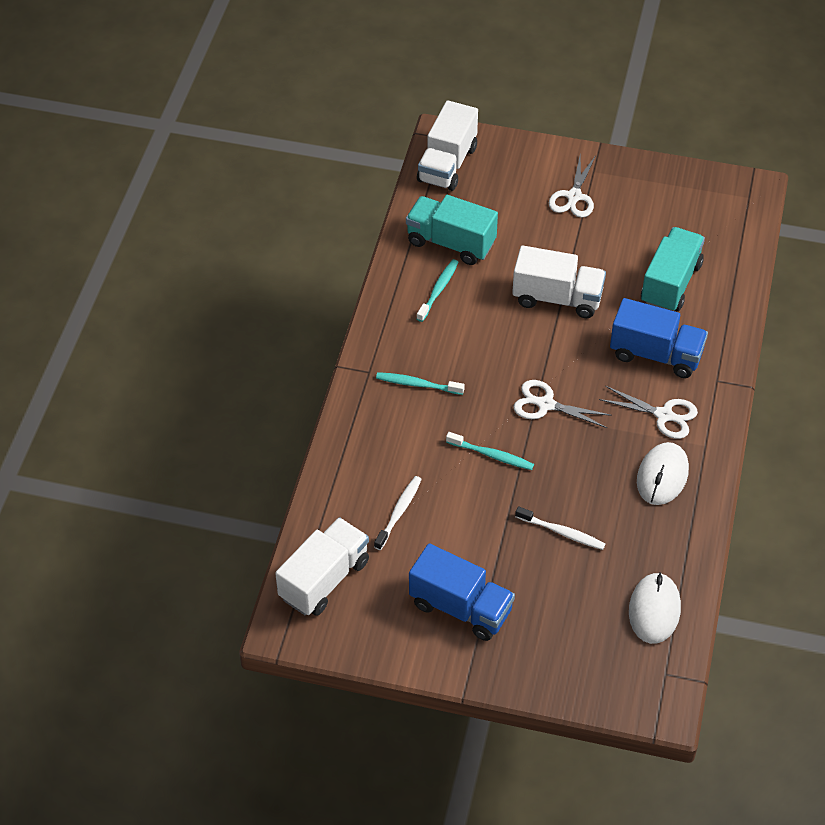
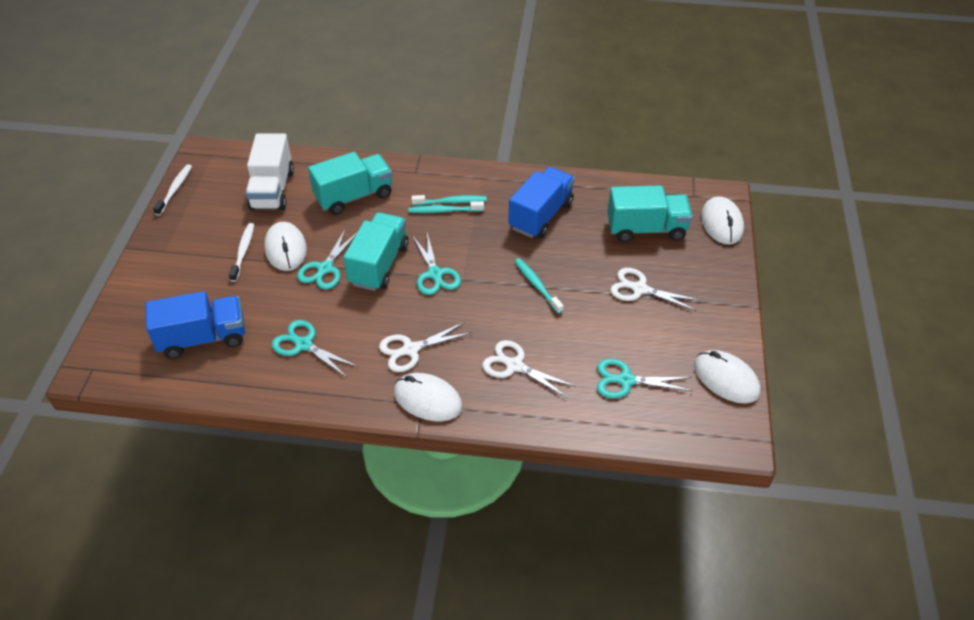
turquoise scissors: 0 -> 4
turquoise truck: 2 -> 3
white mouse: 2 -> 4
white truck: 3 -> 1

